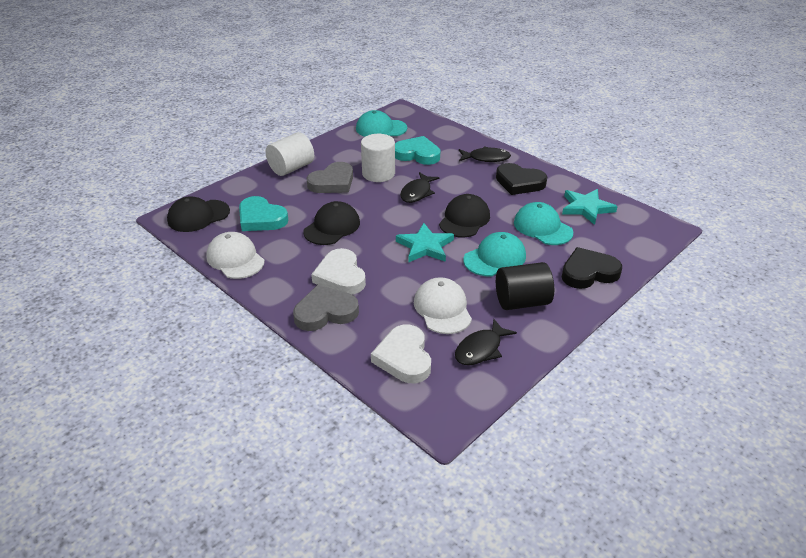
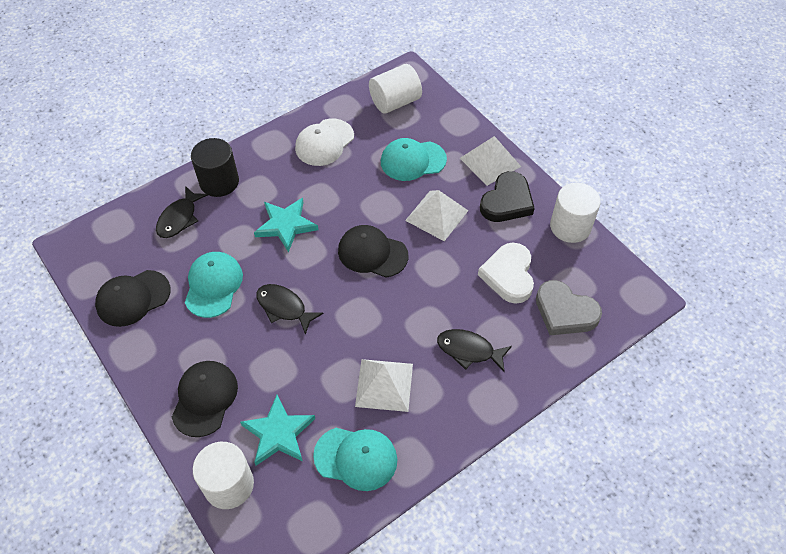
black heart: 2 -> 1
grey heart: 2 -> 1
turquoise heart: 2 -> 0
white cap: 2 -> 1
white cylinder: 2 -> 3
white heart: 2 -> 1
white pyramid: 0 -> 3

